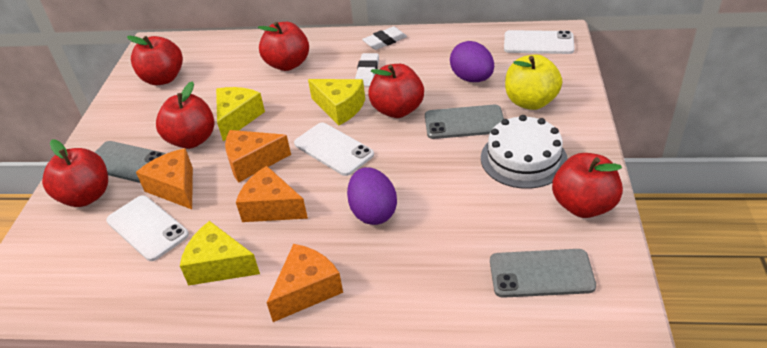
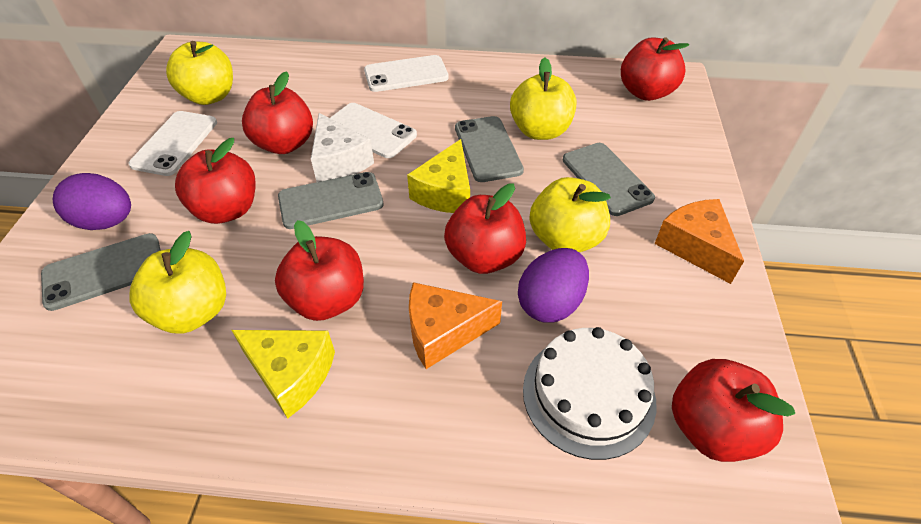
grey phone: 3 -> 4
orange cheese: 4 -> 2
white cheese: 0 -> 1
white eraser: 2 -> 0
yellow apple: 1 -> 4
yellow cheese: 3 -> 2

